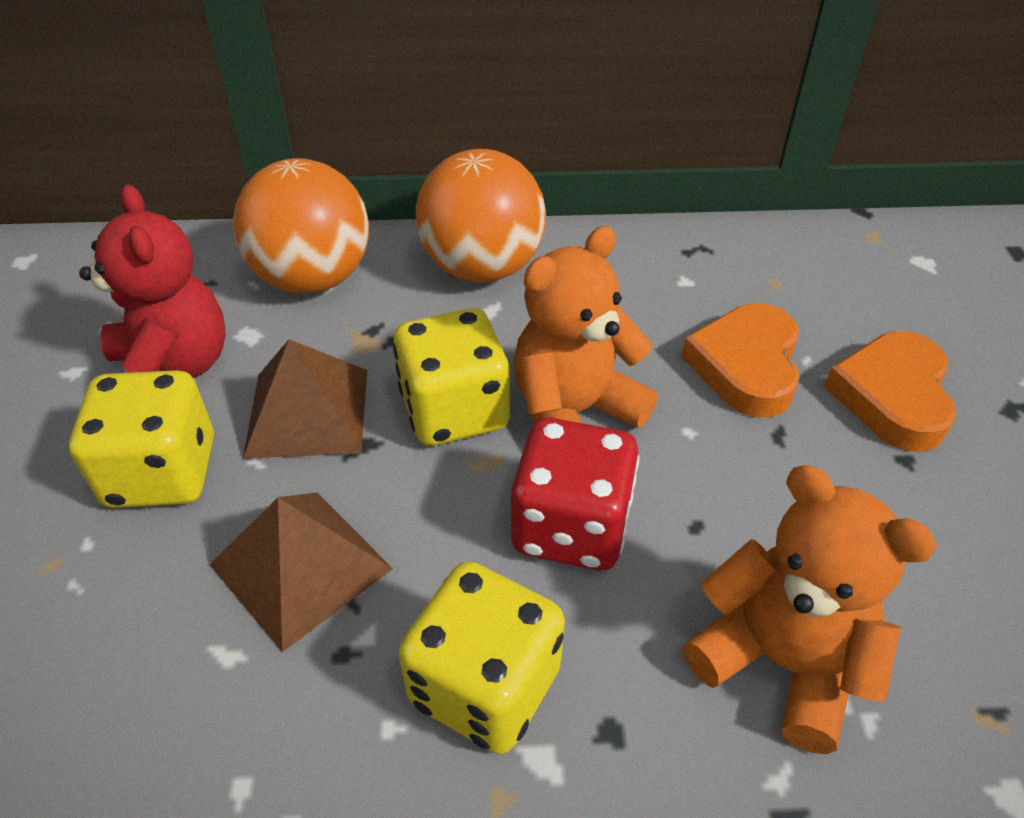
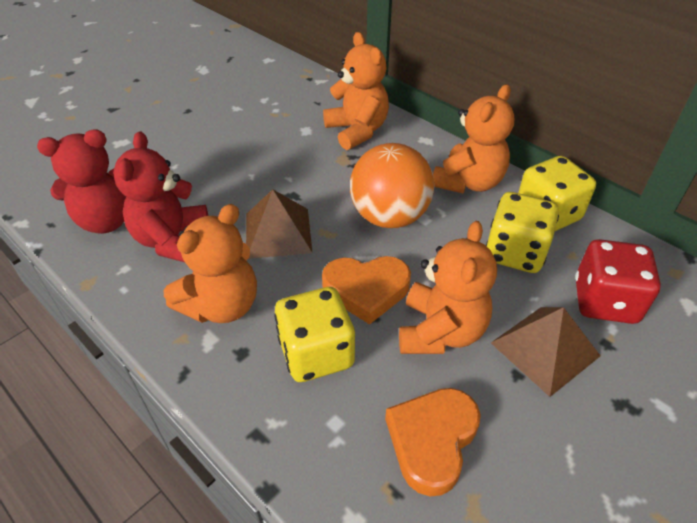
orange ball: 2 -> 1
orange teddy bear: 2 -> 4
red teddy bear: 1 -> 2

